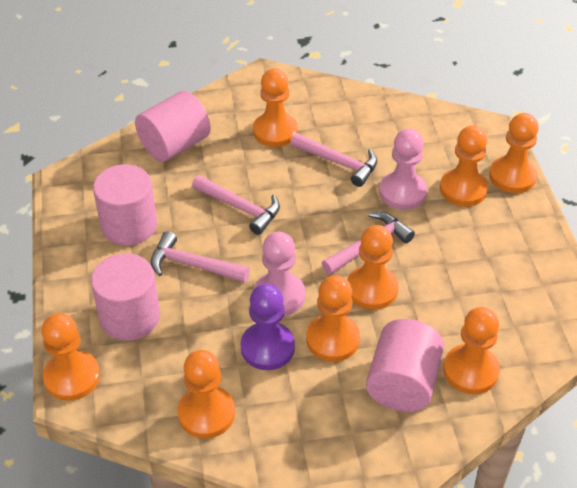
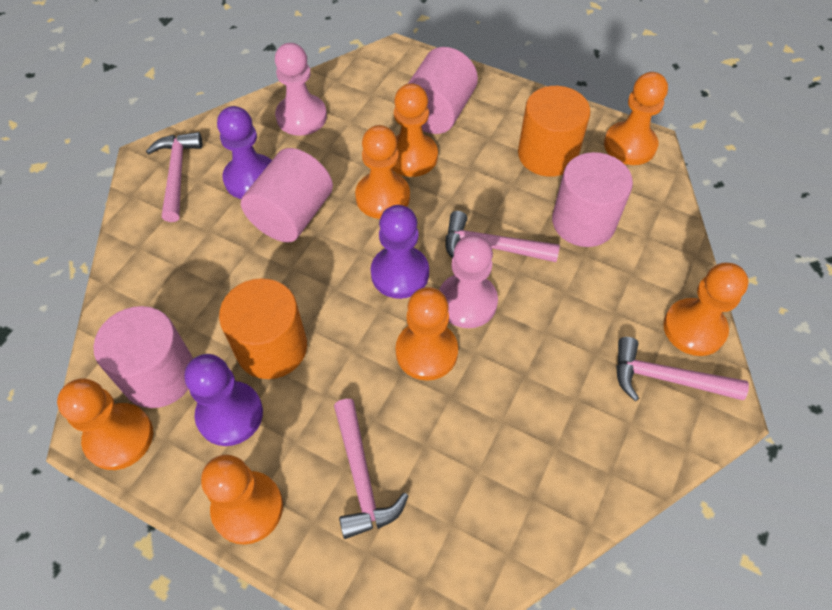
orange cylinder: 0 -> 2
orange pawn: 8 -> 7
purple pawn: 1 -> 3

